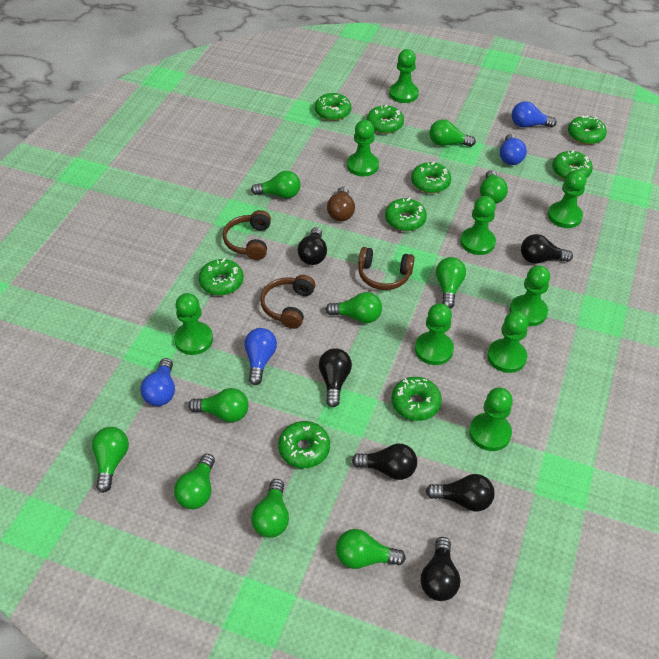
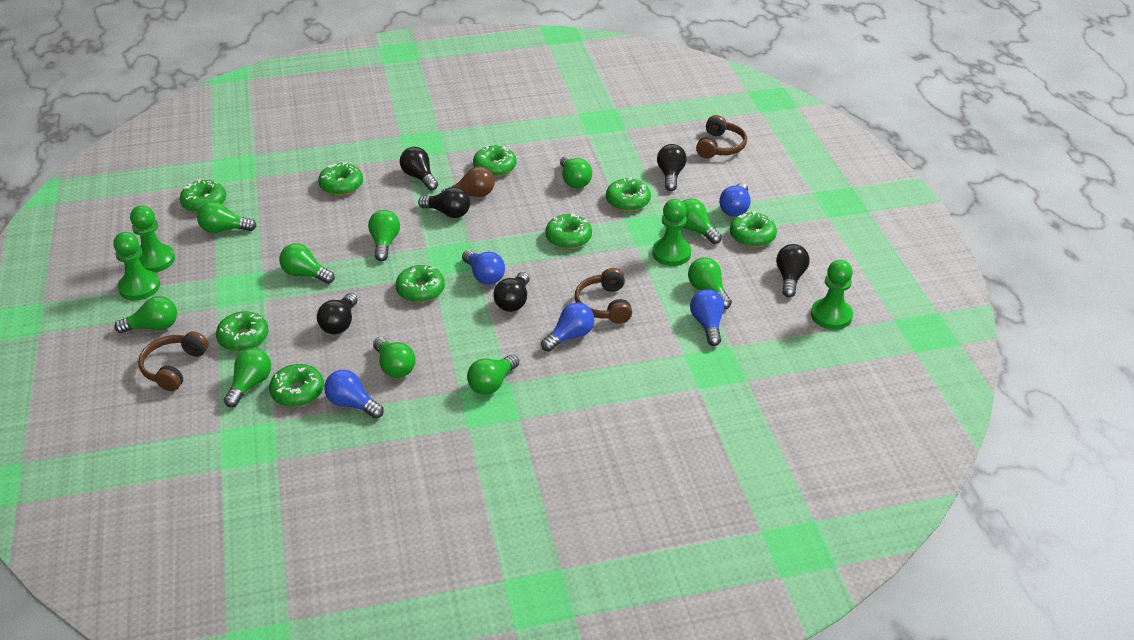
blue light bulb: 4 -> 5
green pawn: 9 -> 4

